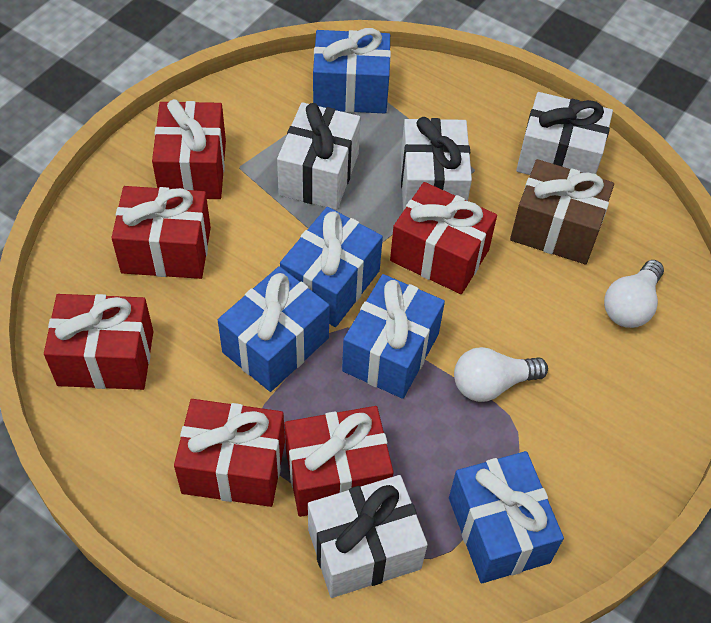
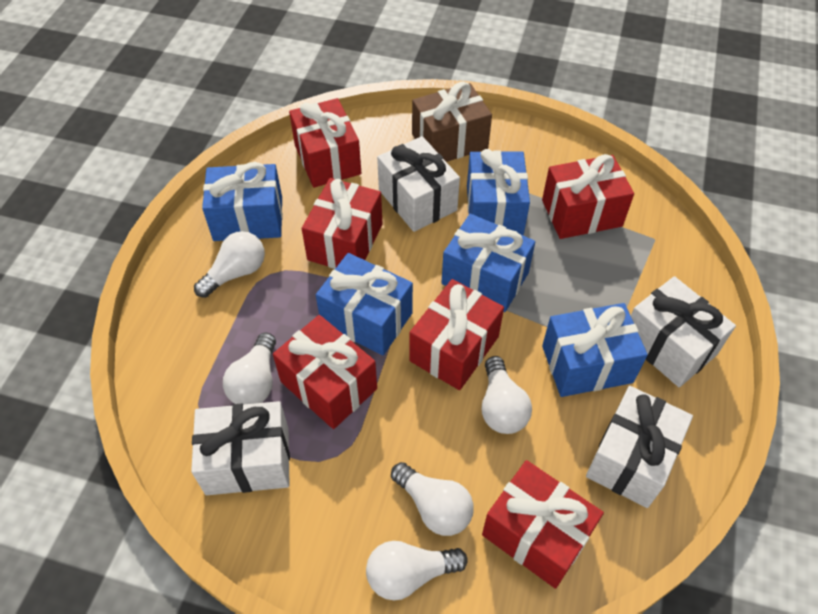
white light bulb: 2 -> 5

